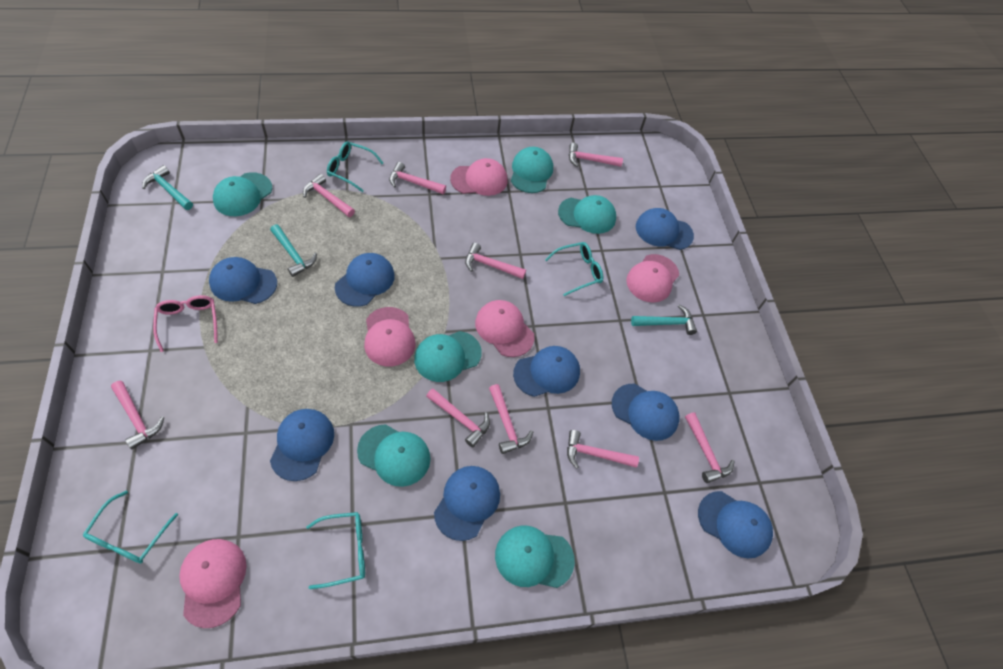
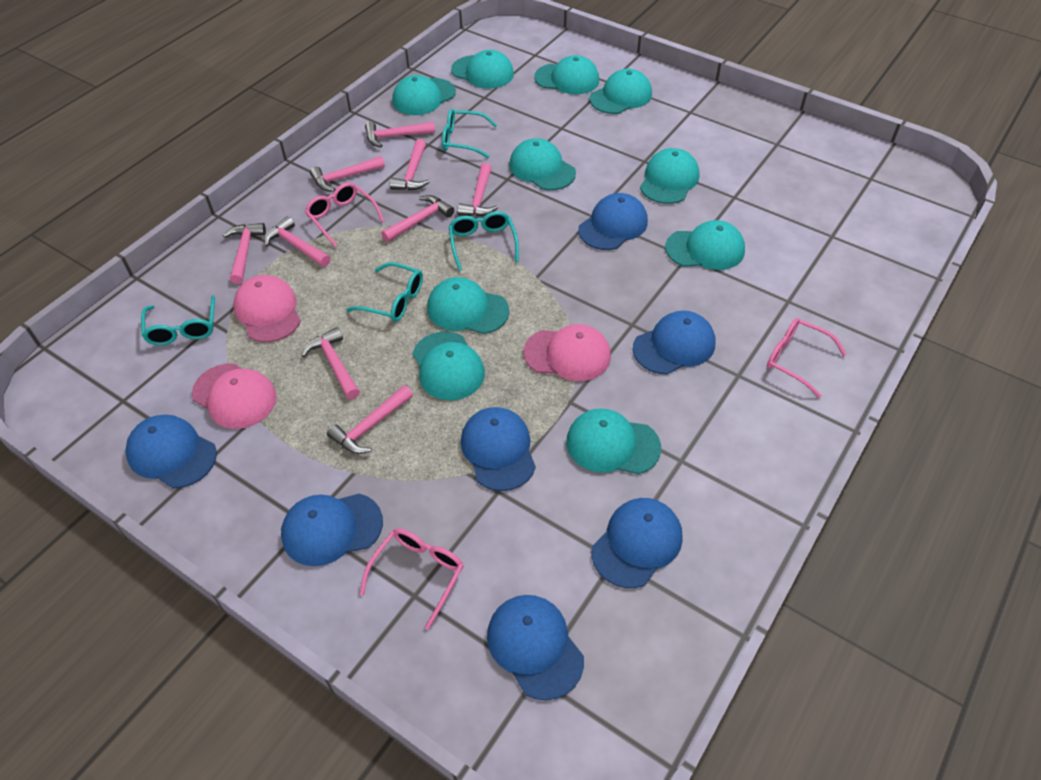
blue cap: 8 -> 7
pink cap: 5 -> 3
pink glasses: 1 -> 3
turquoise cap: 6 -> 10
turquoise hammer: 3 -> 0

